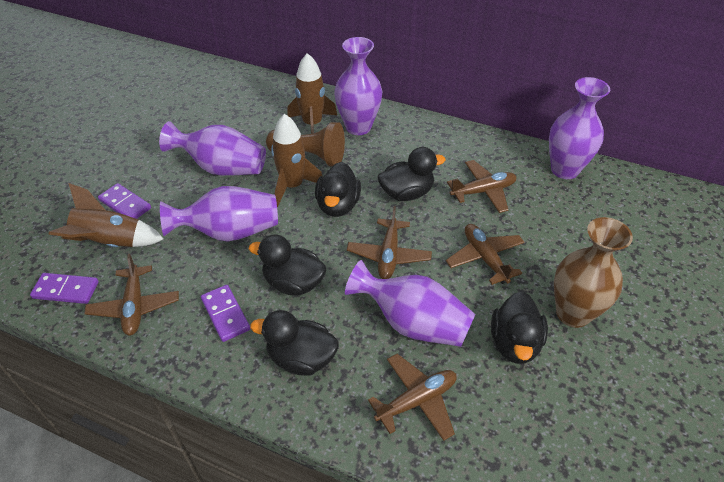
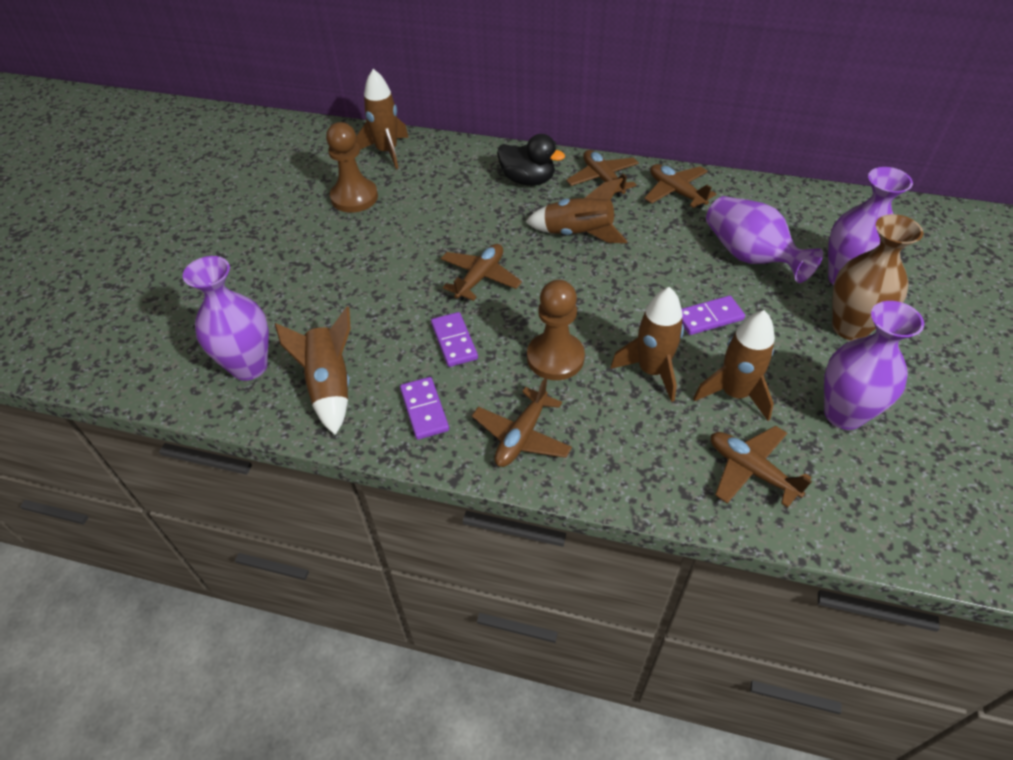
black duck: 5 -> 1
brown pawn: 1 -> 2
brown rocket: 3 -> 5
purple vase: 5 -> 4

